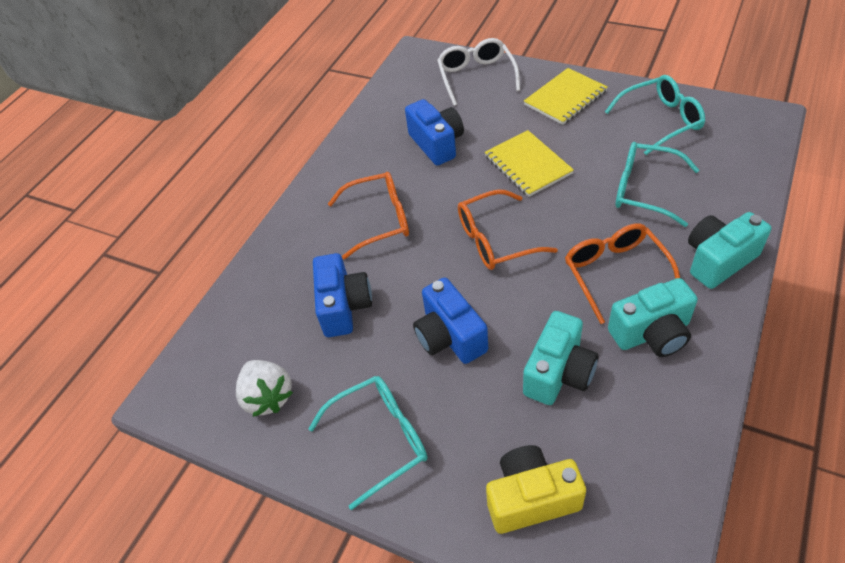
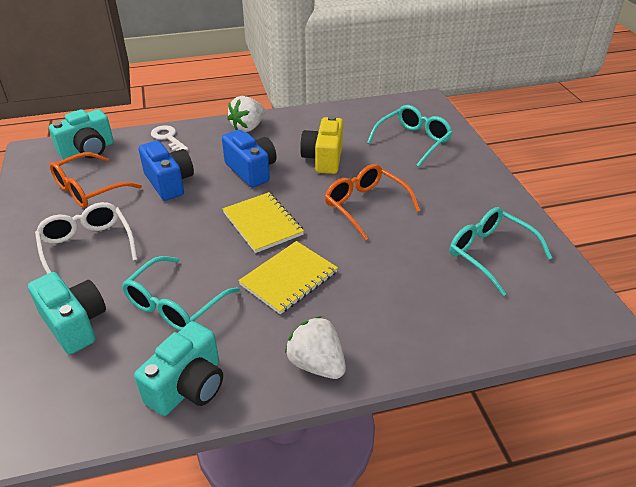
blue camera: 3 -> 2
orange glasses: 3 -> 2
white key: 0 -> 1
white strawberry: 1 -> 2

